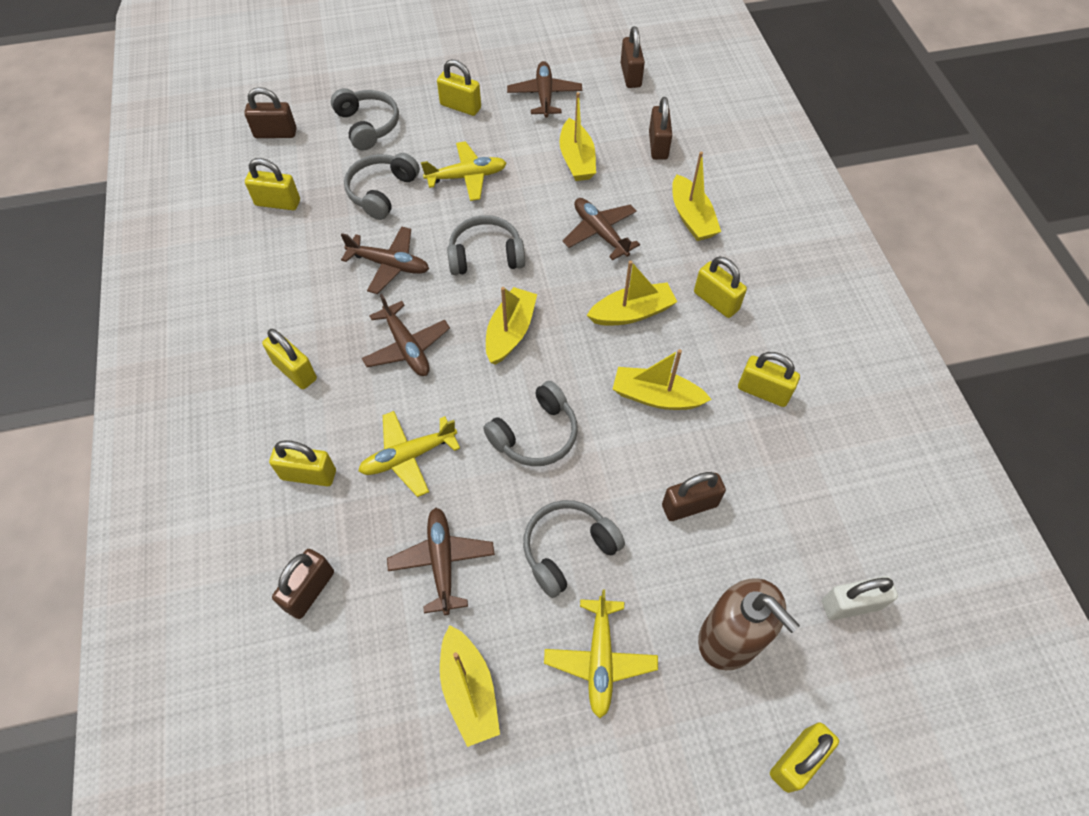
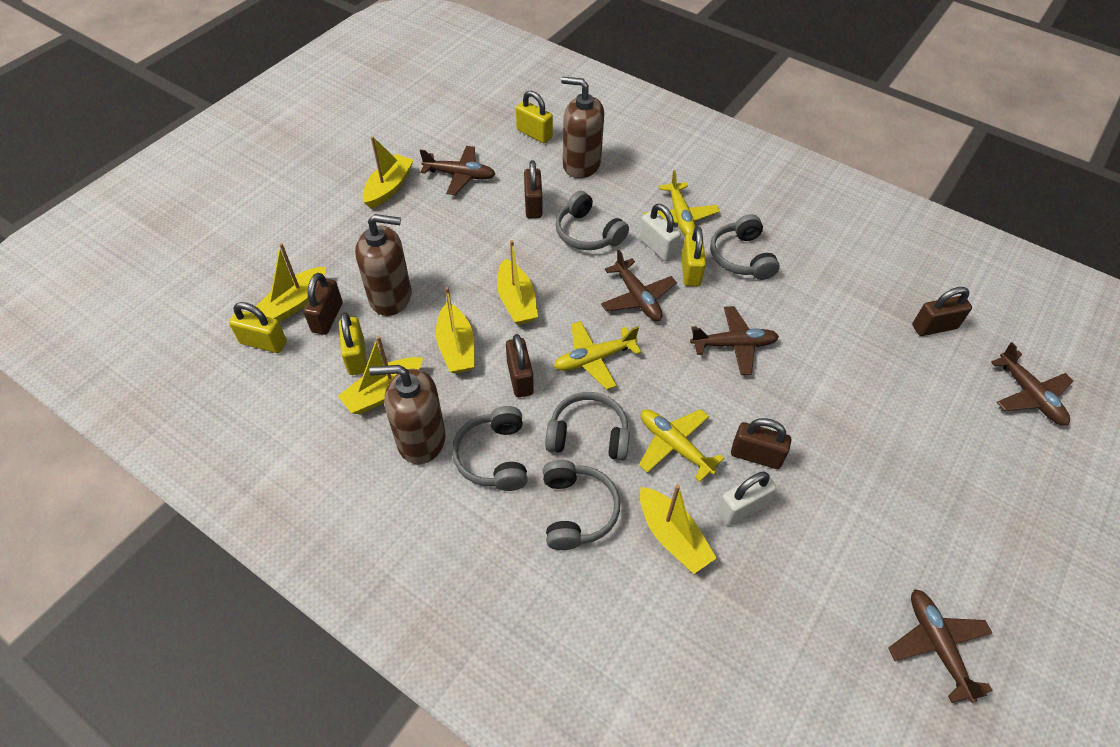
brown soap dispenser: 1 -> 3
white padlock: 1 -> 2
yellow padlock: 7 -> 4

